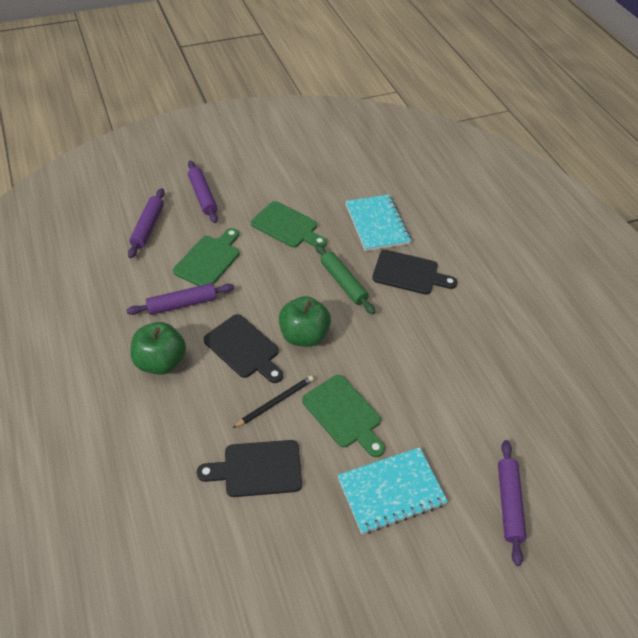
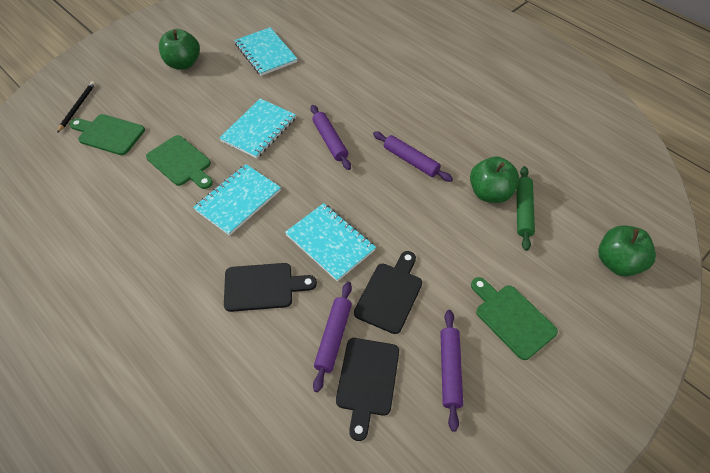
green apple: 2 -> 3
turquoise notebook: 2 -> 4

